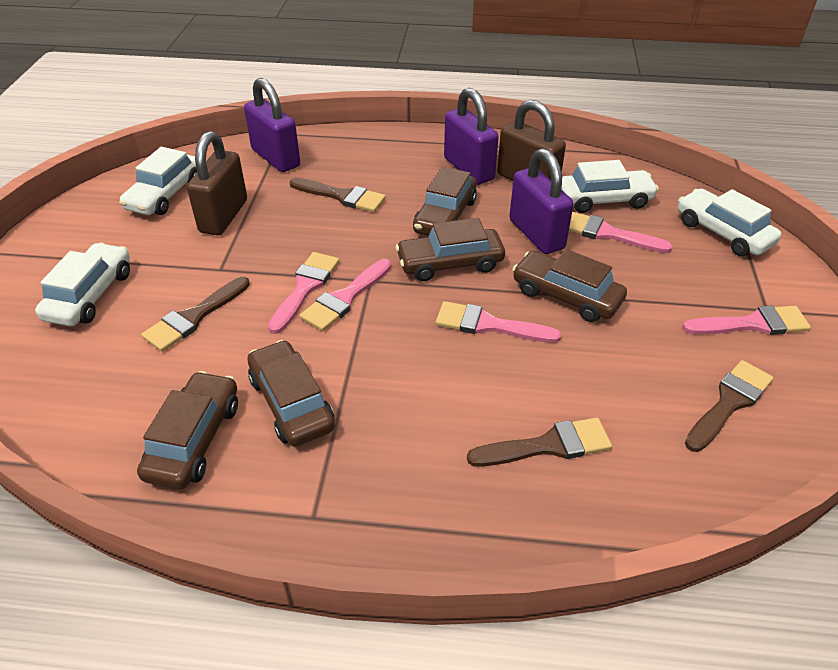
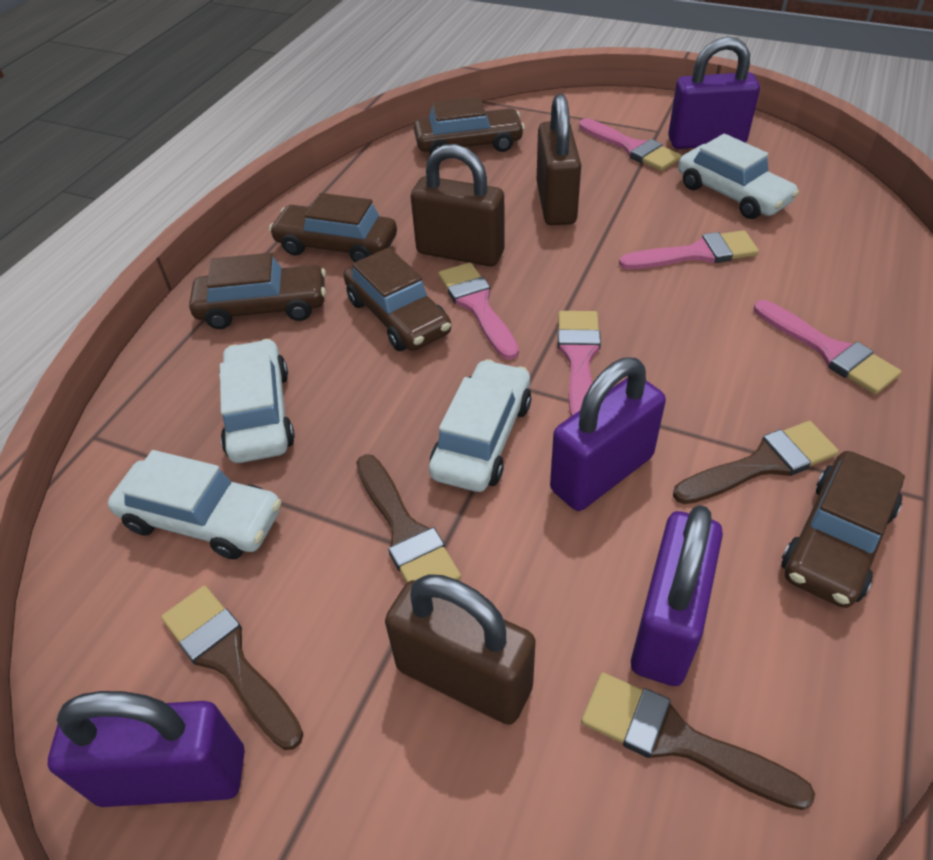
brown padlock: 2 -> 3
purple padlock: 3 -> 4

